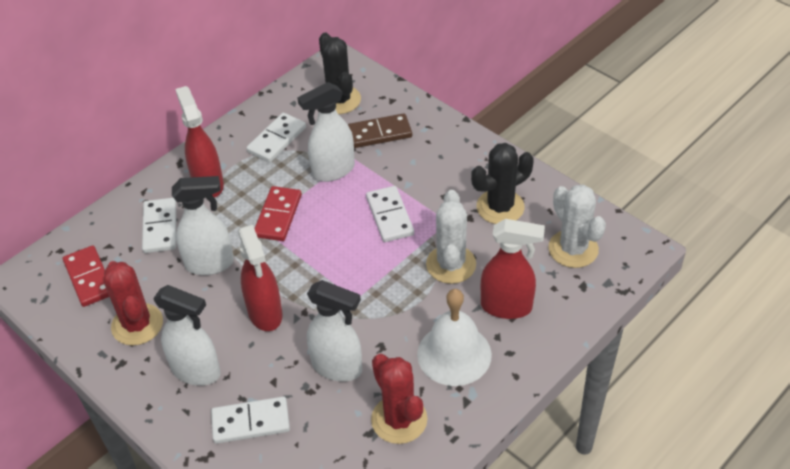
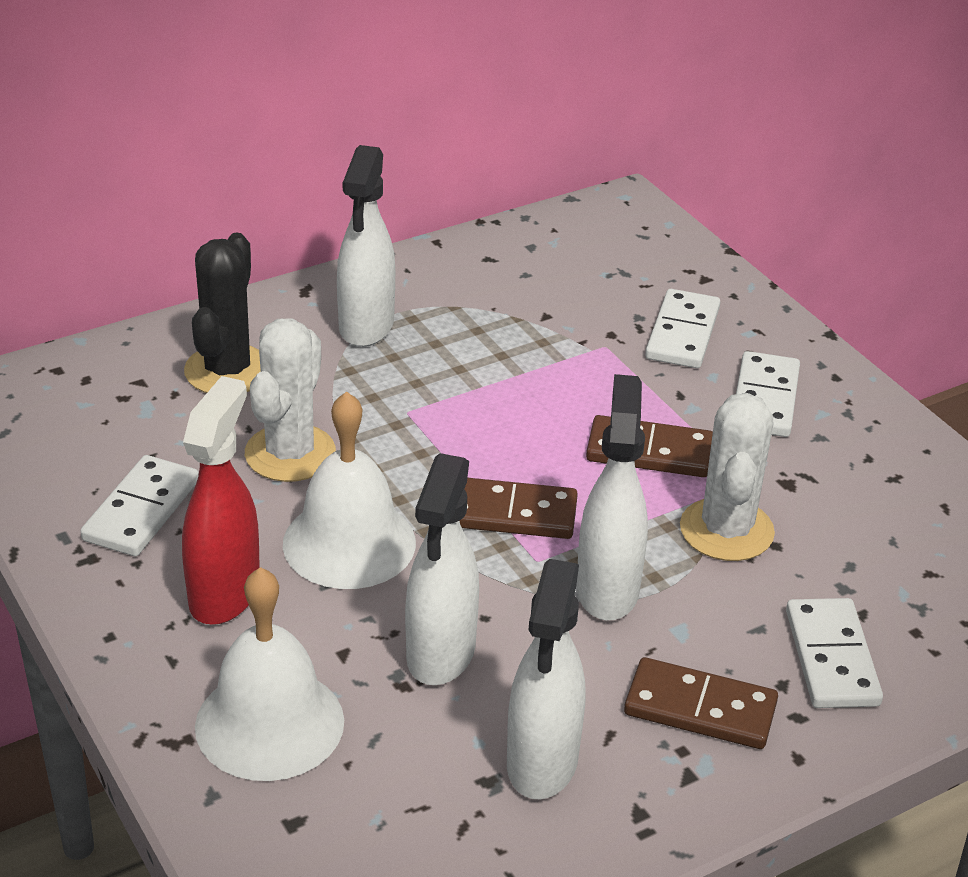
black cactus: 2 -> 1
brown domino: 1 -> 3
red cactus: 2 -> 0
red domino: 2 -> 0
red spray bottle: 3 -> 1
white bell: 1 -> 2

